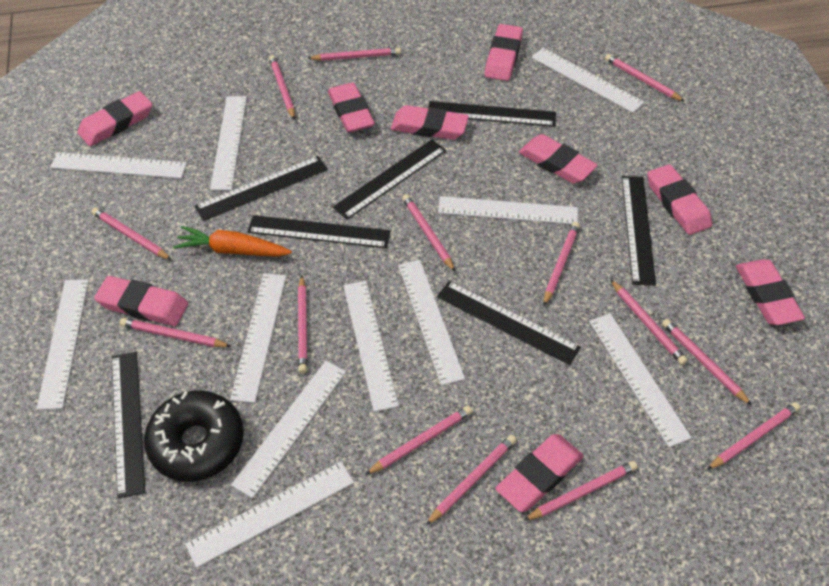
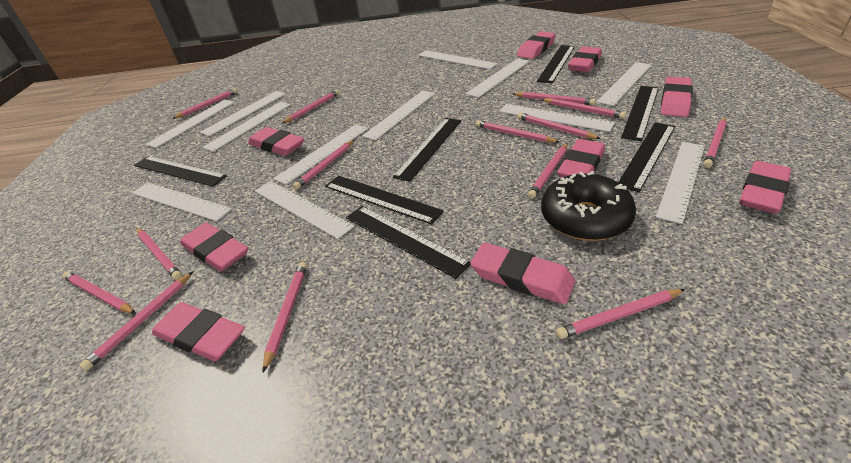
orange carrot: 1 -> 0
white ruler: 11 -> 12

